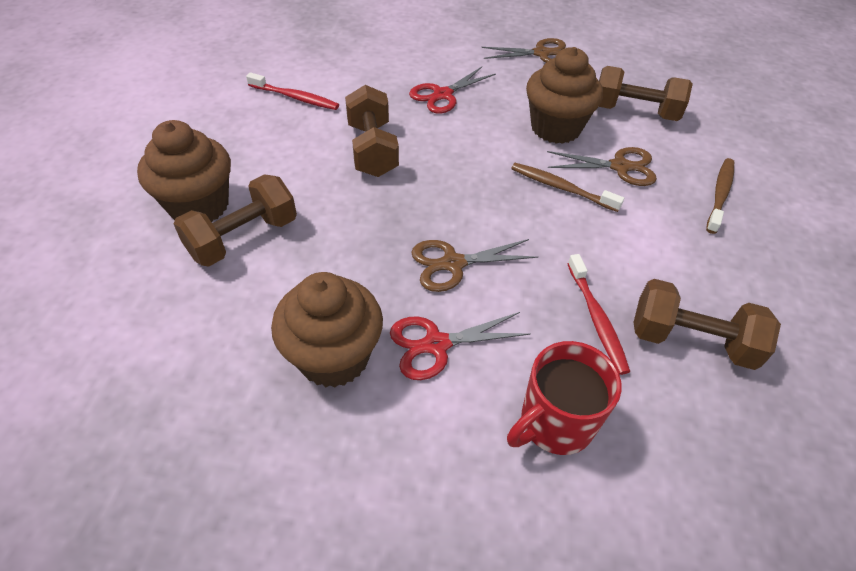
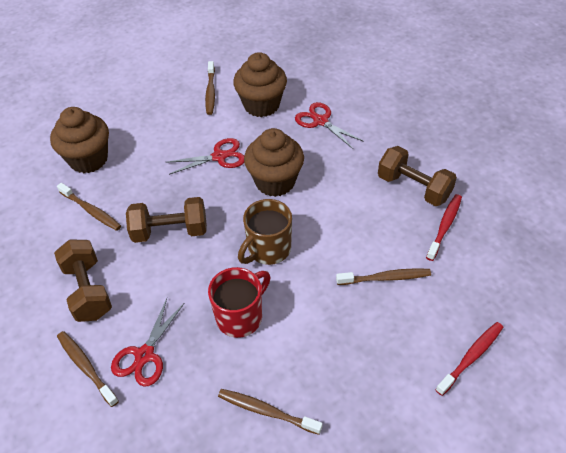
brown dumbbell: 4 -> 3
brown mug: 0 -> 1
brown scissors: 3 -> 0
brown toothbrush: 2 -> 5
red scissors: 2 -> 3

